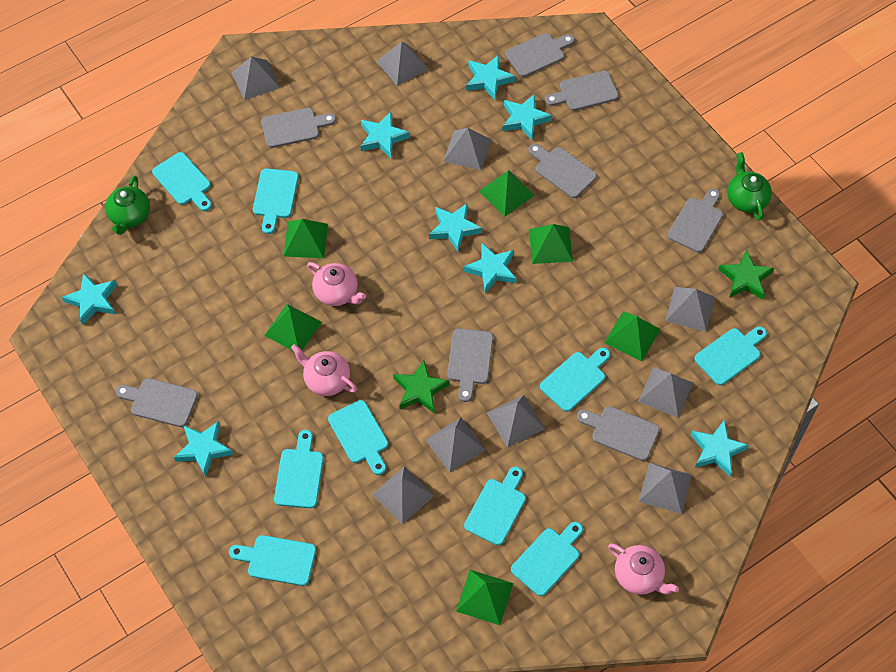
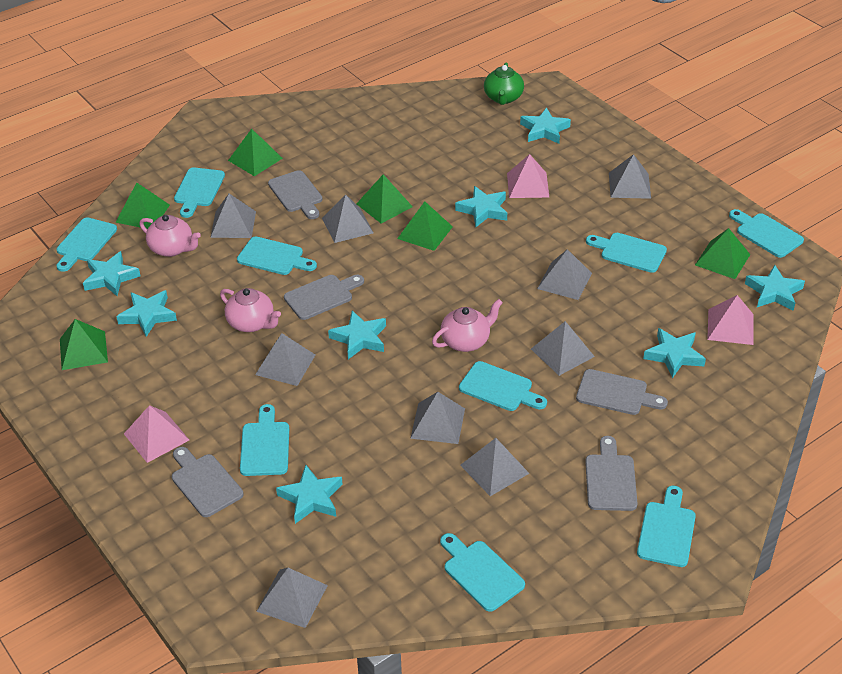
green star: 2 -> 0
green teapot: 2 -> 1
grey cutting board: 8 -> 5
pink pyramid: 0 -> 3

